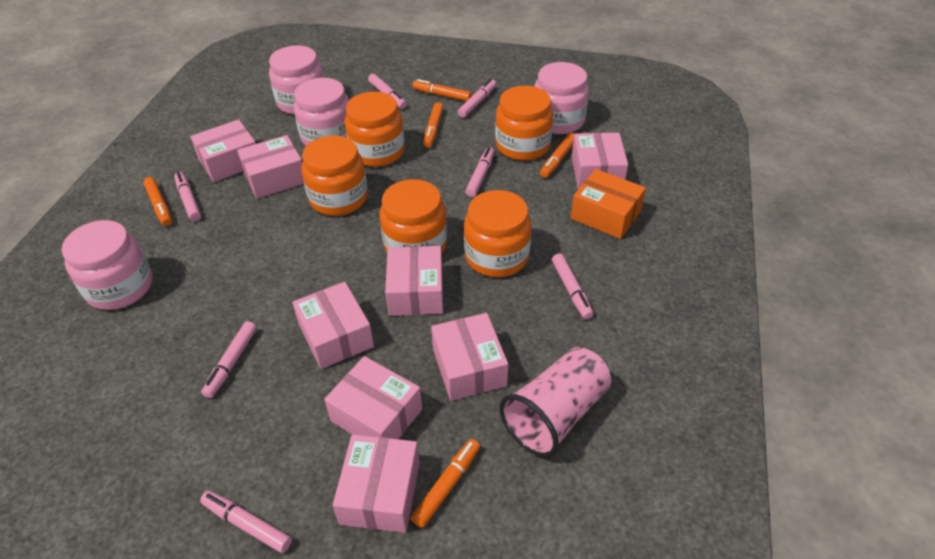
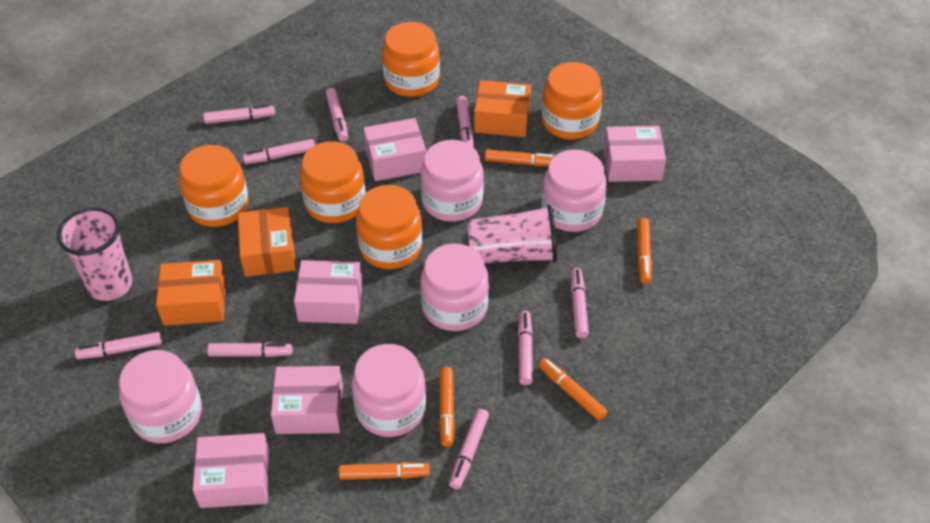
orange box: 1 -> 3
pink box: 8 -> 5
pink cup: 1 -> 2
pink jar: 4 -> 5
pink marker: 7 -> 9

